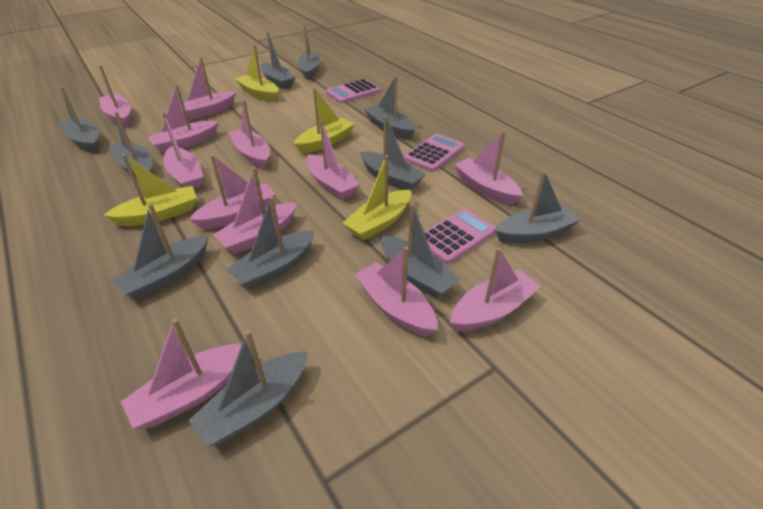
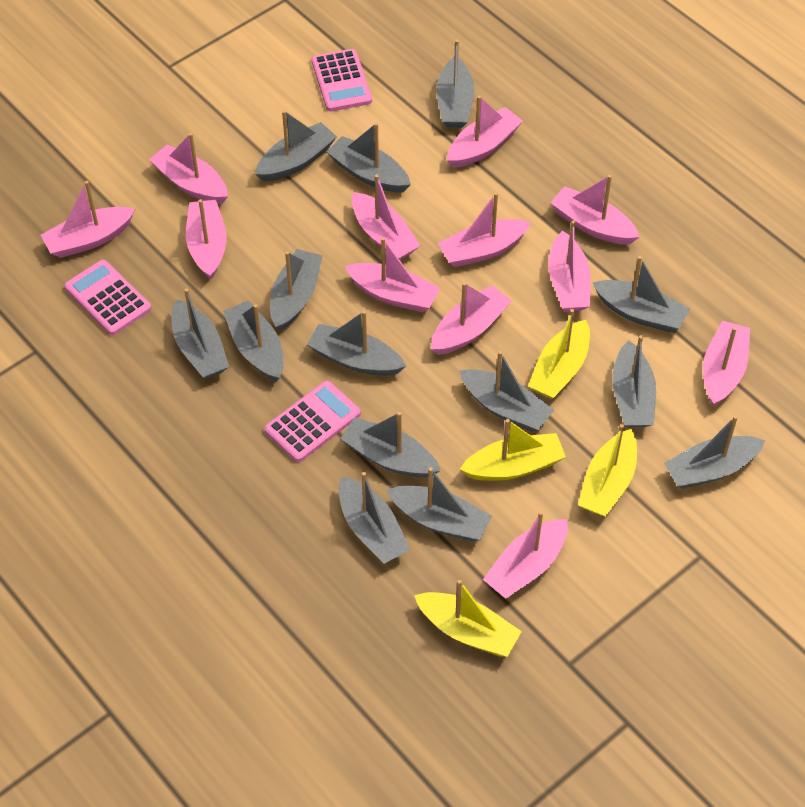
grey boat: 11 -> 14

